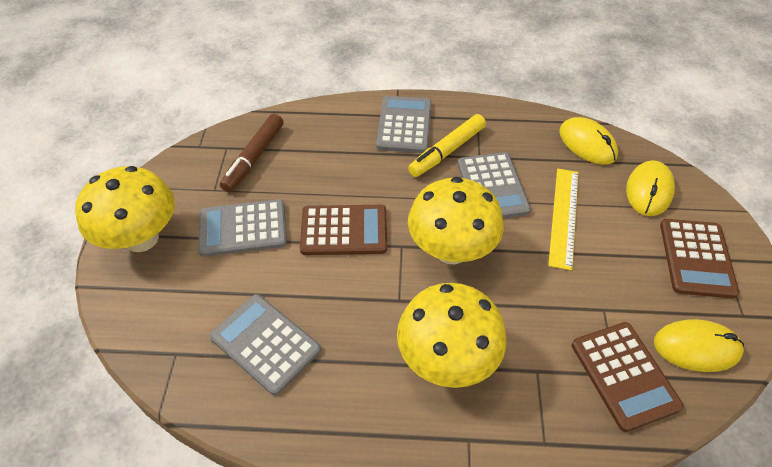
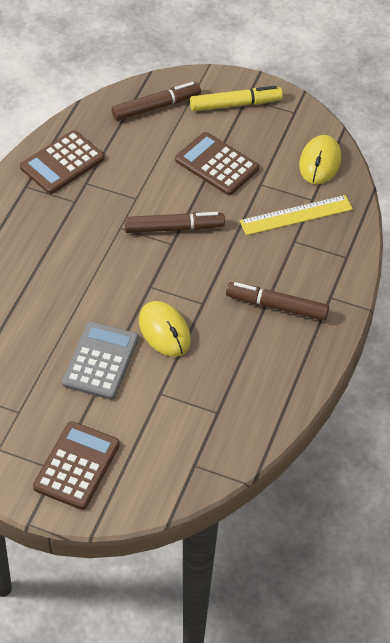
brown marker: 1 -> 3
grey calculator: 4 -> 1
yellow mouse: 3 -> 2
yellow mushroom: 3 -> 0

